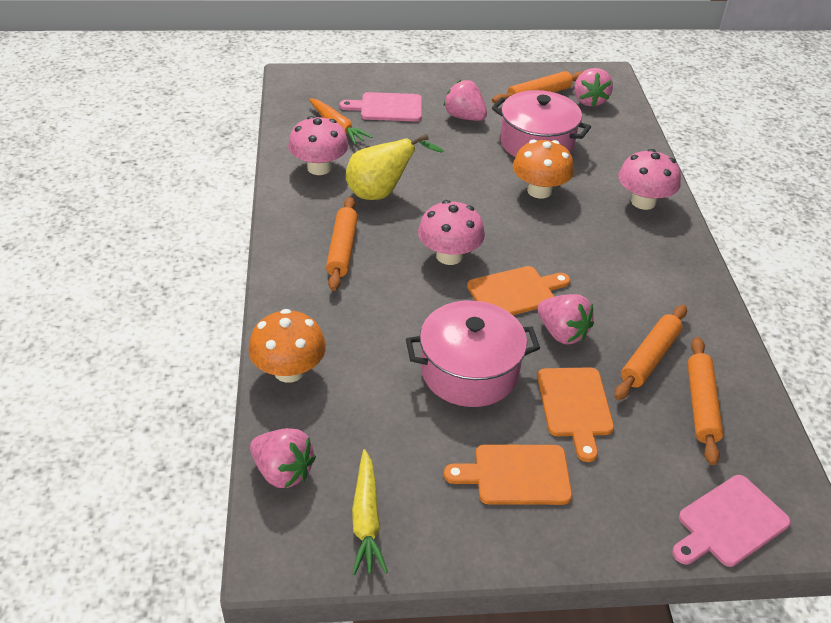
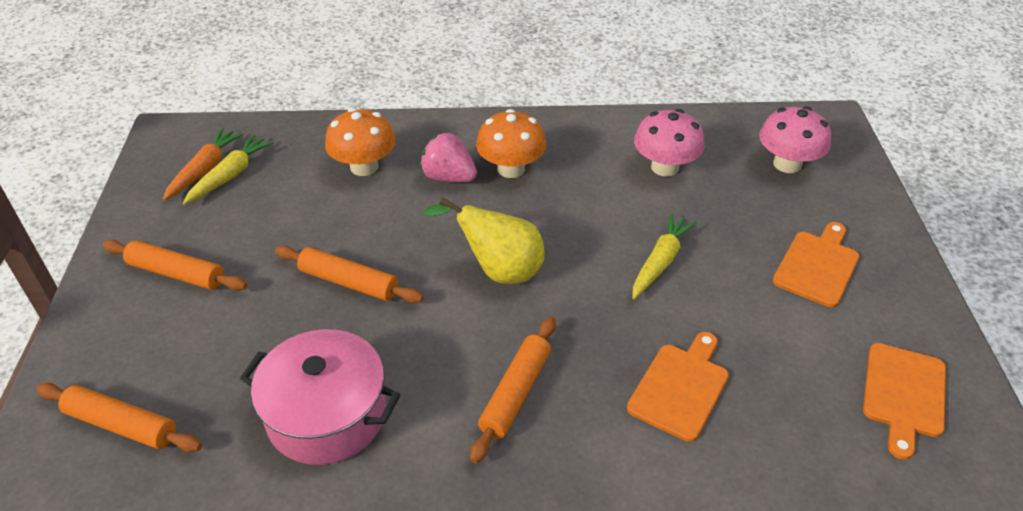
pink cutting board: 2 -> 0
pink mushroom: 3 -> 2
pink pot: 2 -> 1
pink strawberry: 4 -> 1
yellow carrot: 1 -> 2

